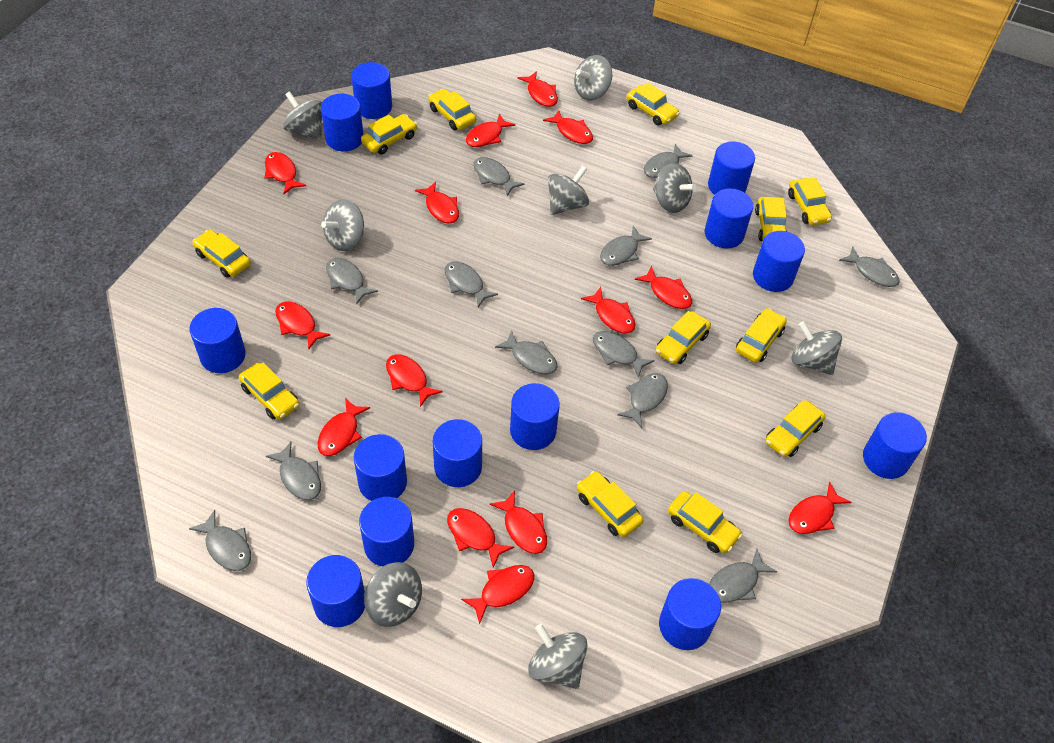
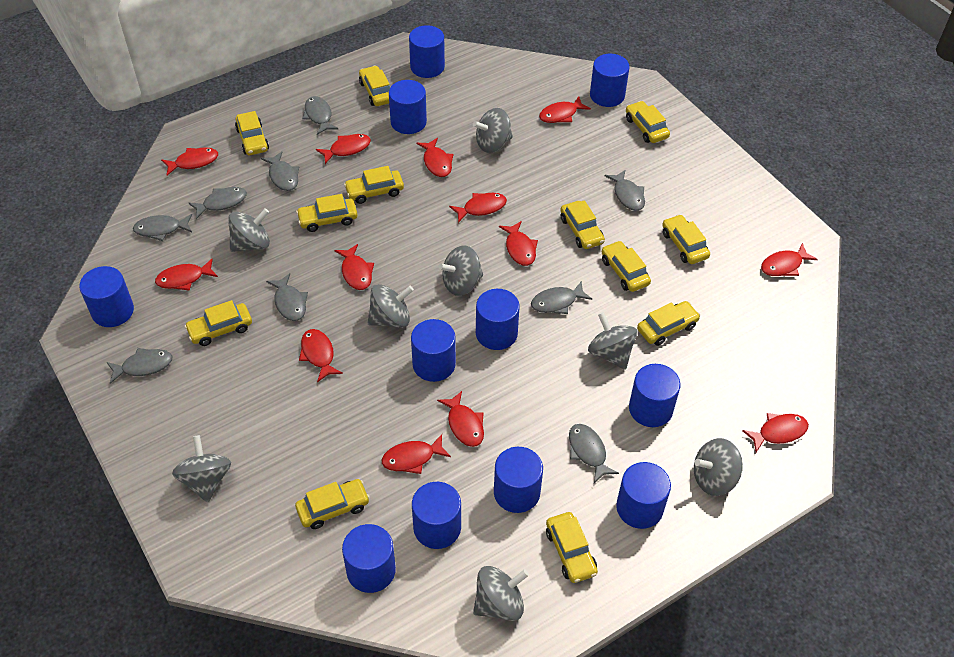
blue cylinder: 13 -> 11
grey fish: 12 -> 9
red fish: 14 -> 13

